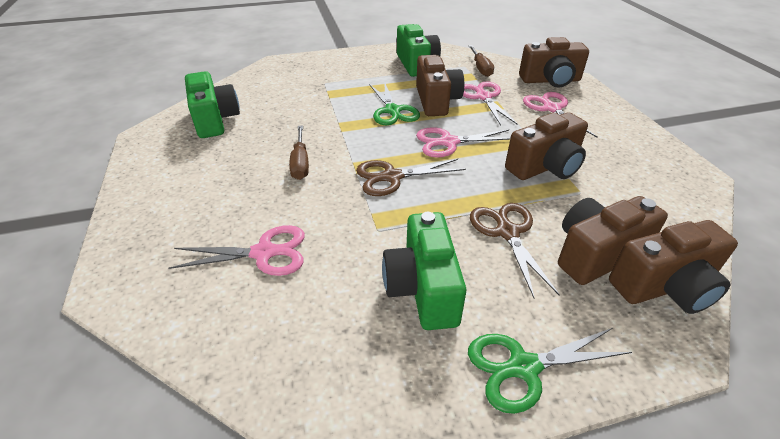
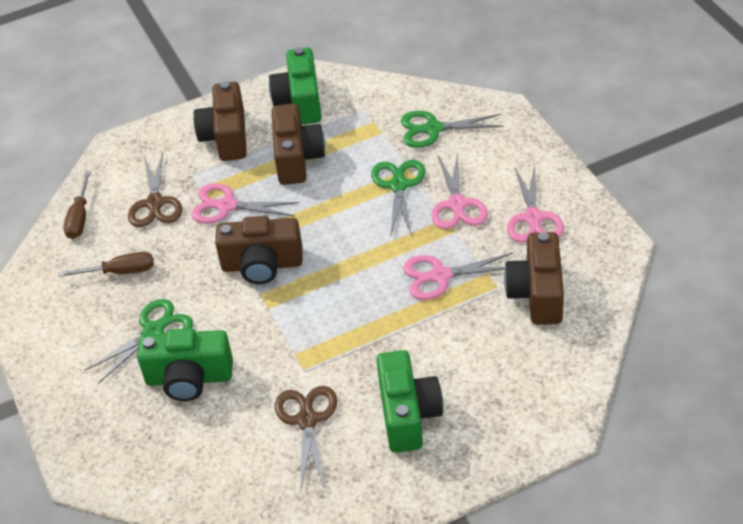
brown camera: 5 -> 4
green scissors: 2 -> 3

